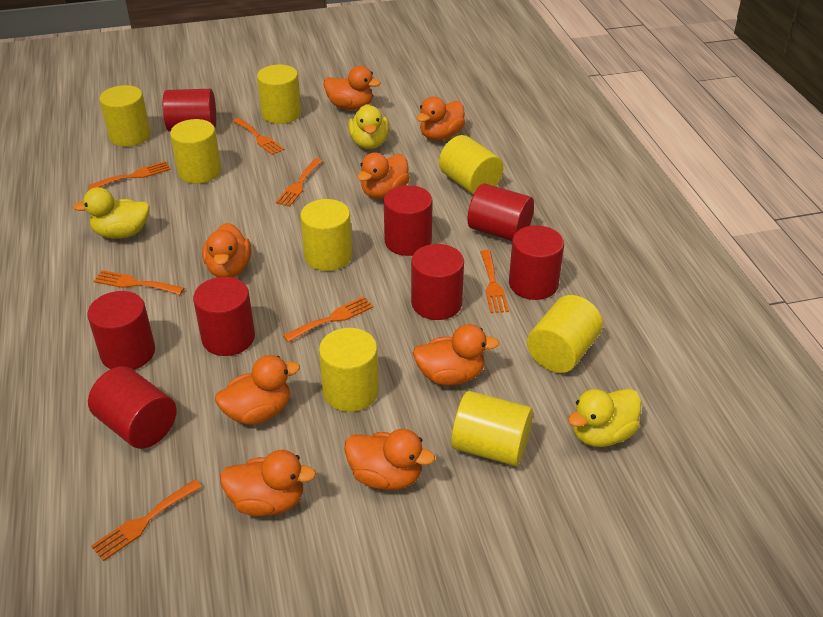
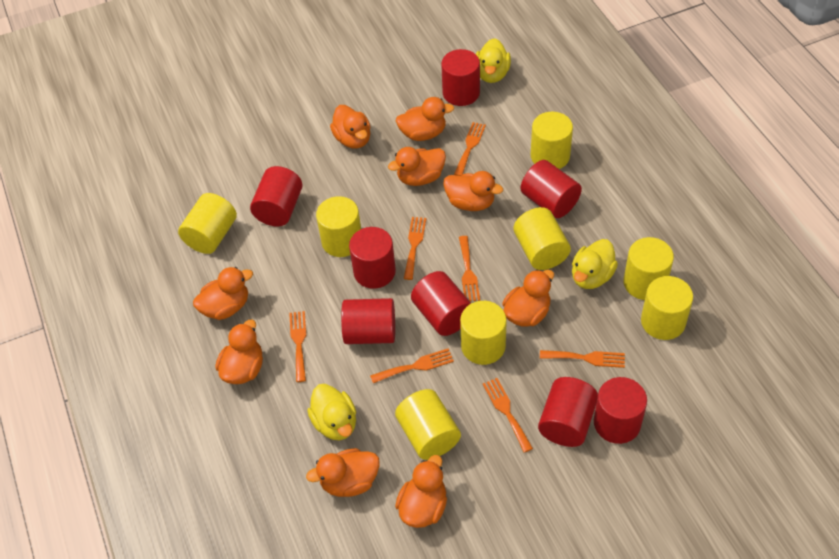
orange duck: 8 -> 9

